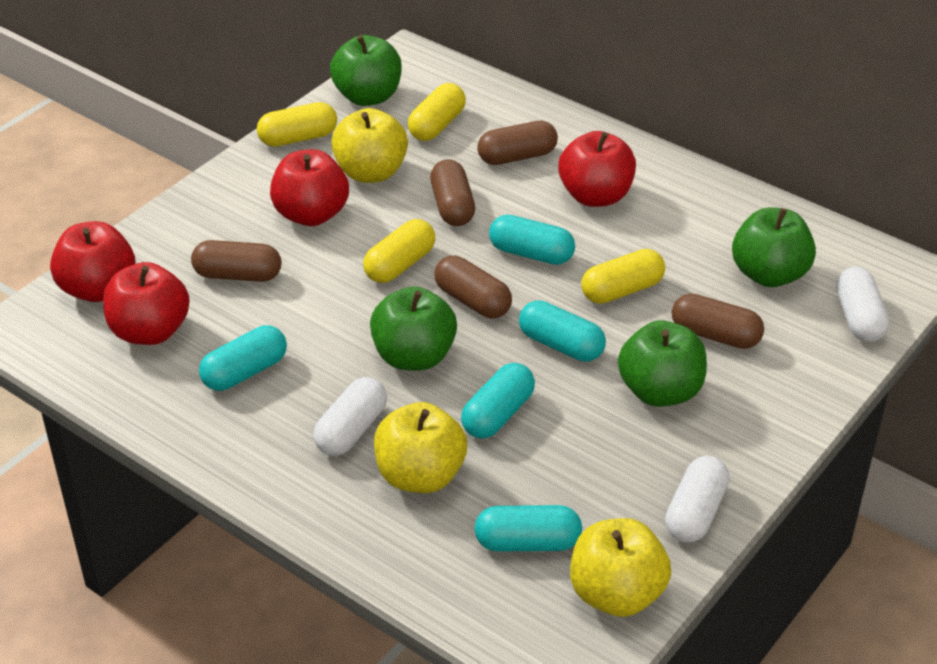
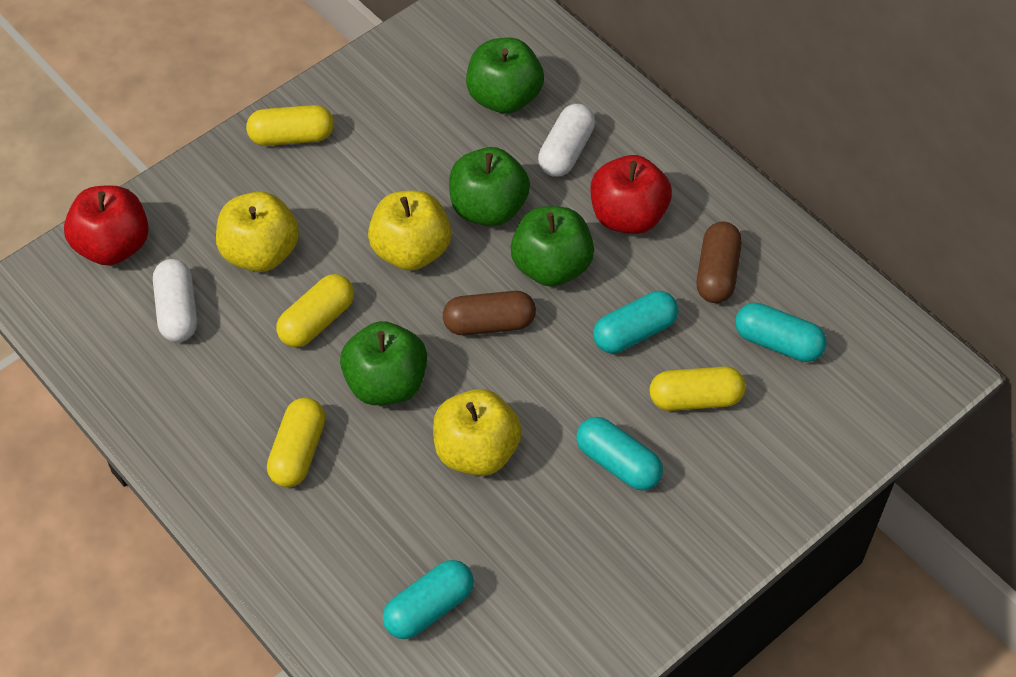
brown capsule: 5 -> 2
red apple: 4 -> 2
turquoise capsule: 5 -> 4
white capsule: 3 -> 2

